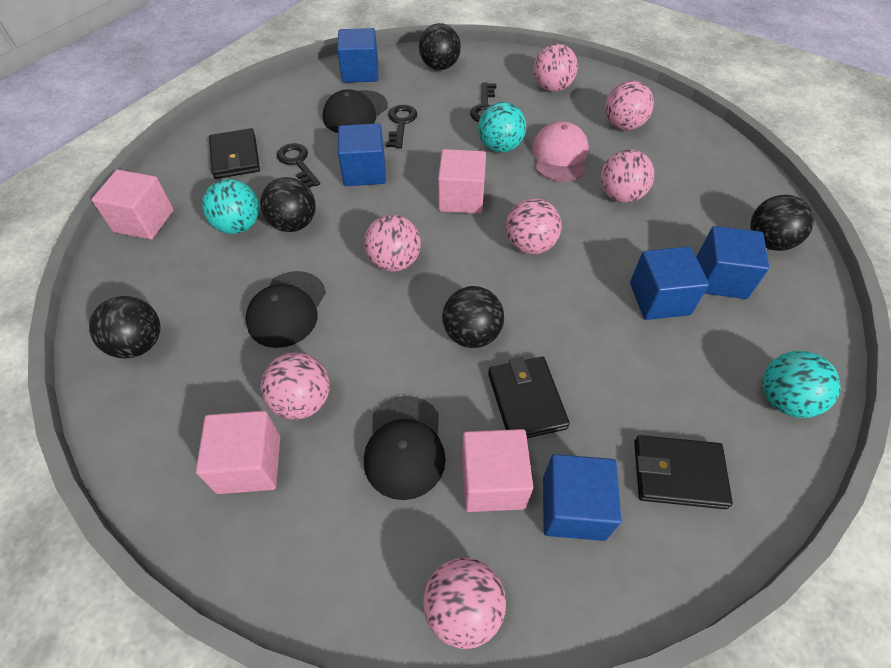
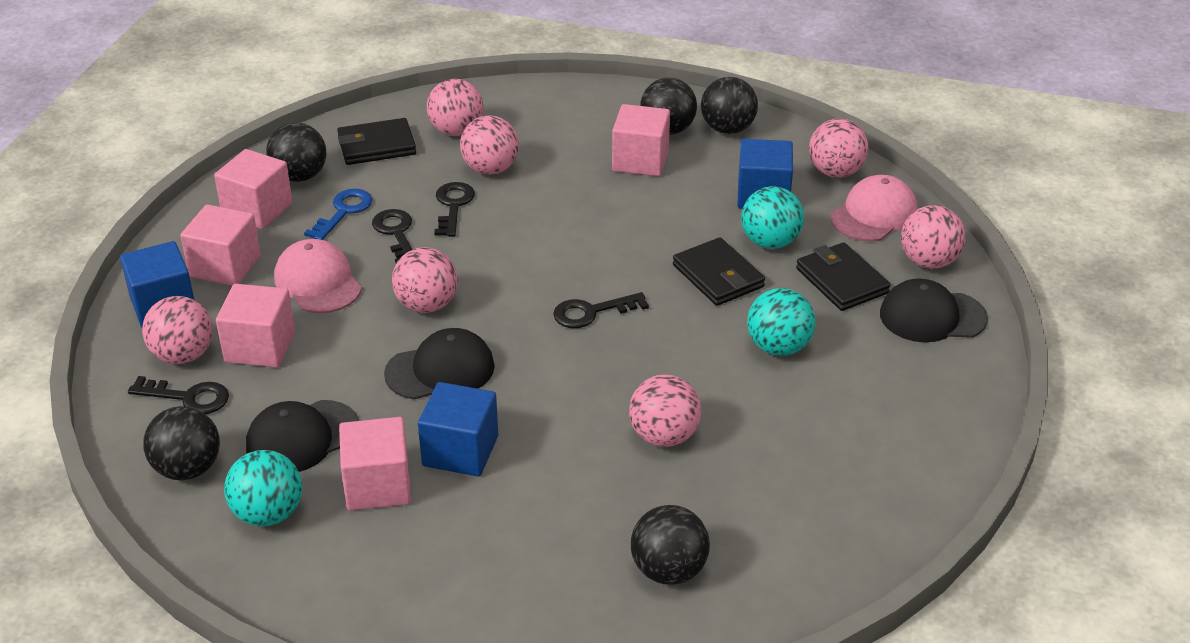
black key: 3 -> 4
blue cube: 5 -> 3
blue key: 0 -> 1
pink cap: 1 -> 2
pink cube: 4 -> 5

